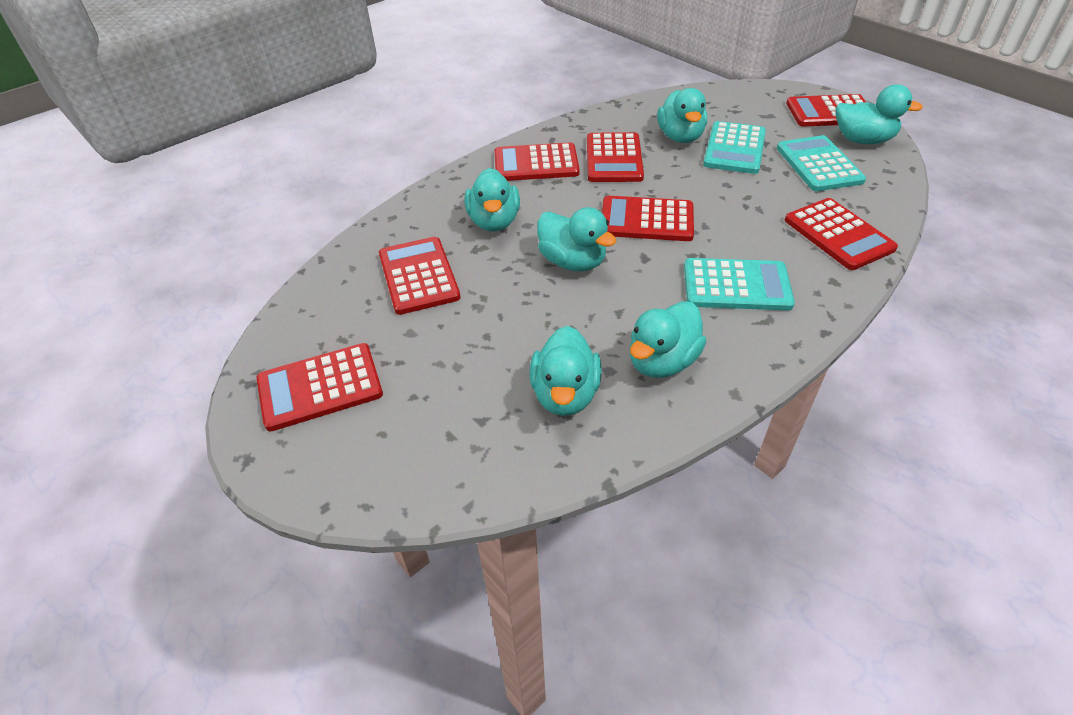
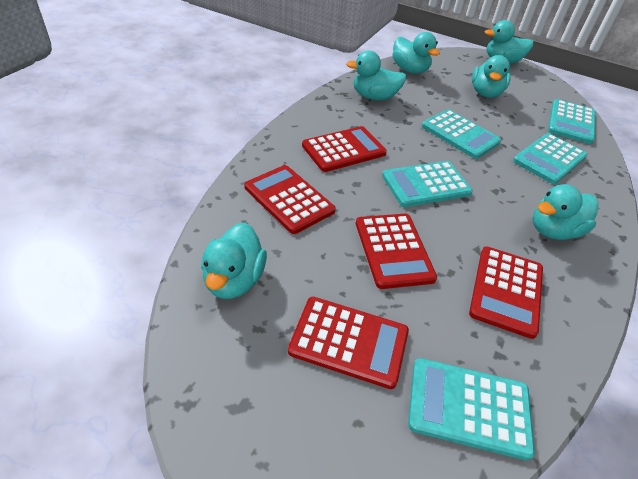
red calculator: 7 -> 5
turquoise calculator: 3 -> 5

